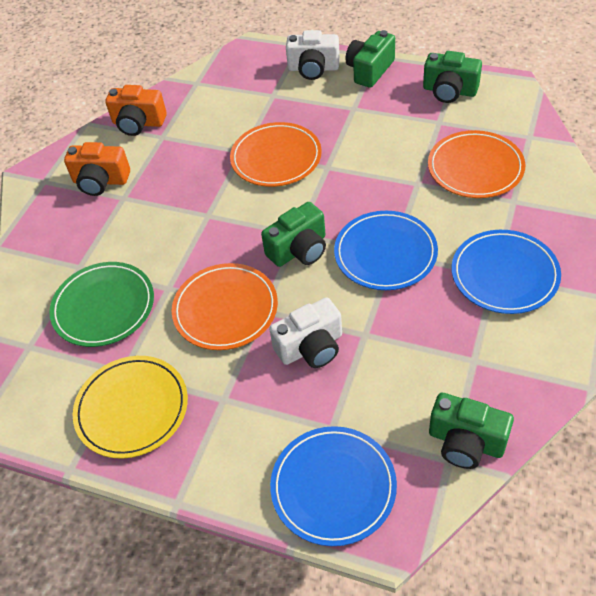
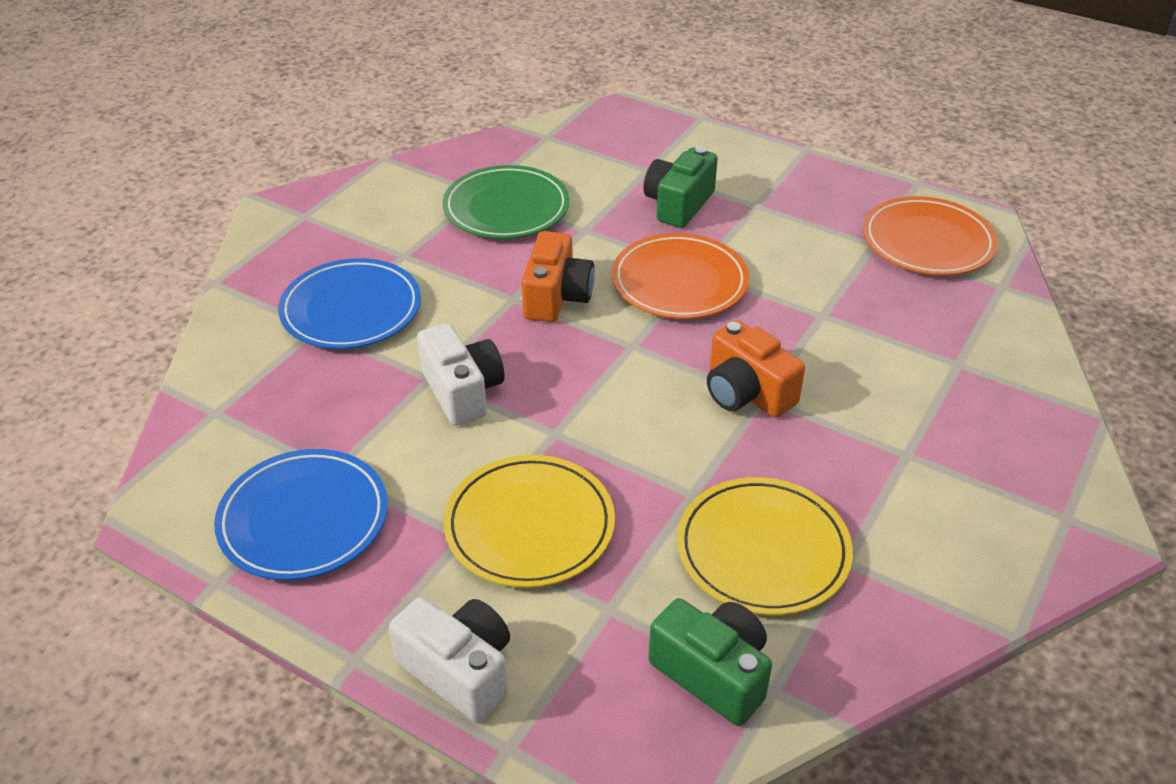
blue plate: 3 -> 2
green camera: 4 -> 2
orange plate: 3 -> 2
yellow plate: 1 -> 2

